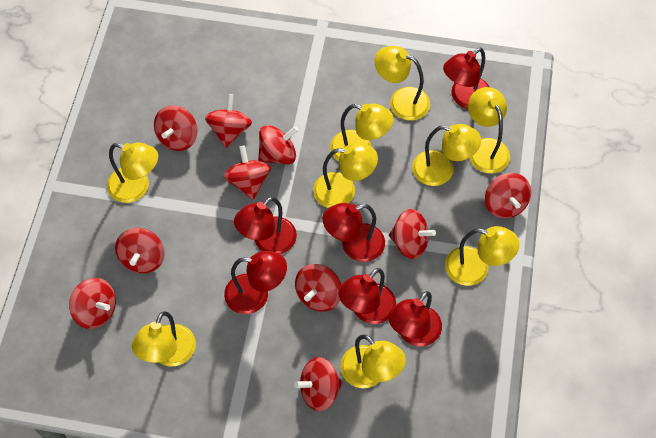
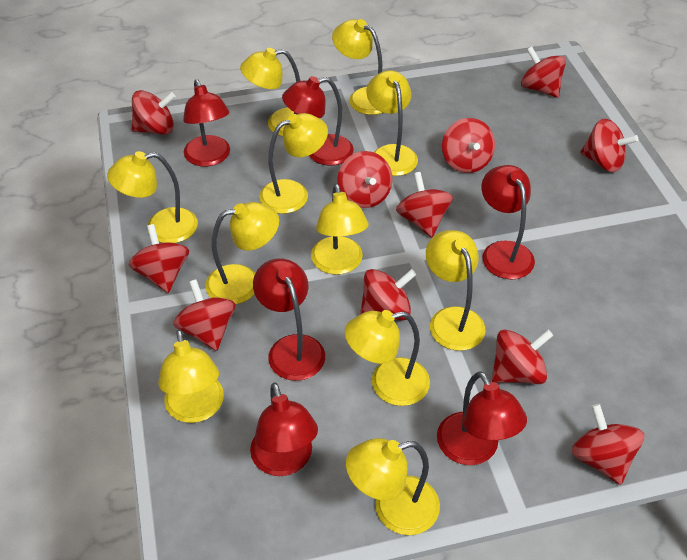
red spinning top: 10 -> 11
yellow lamp: 9 -> 11

